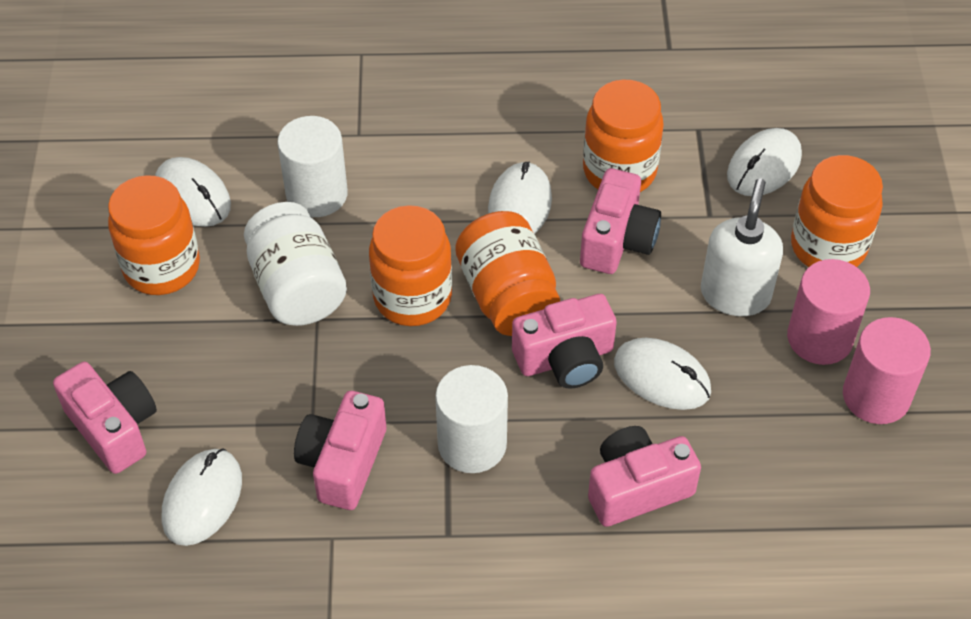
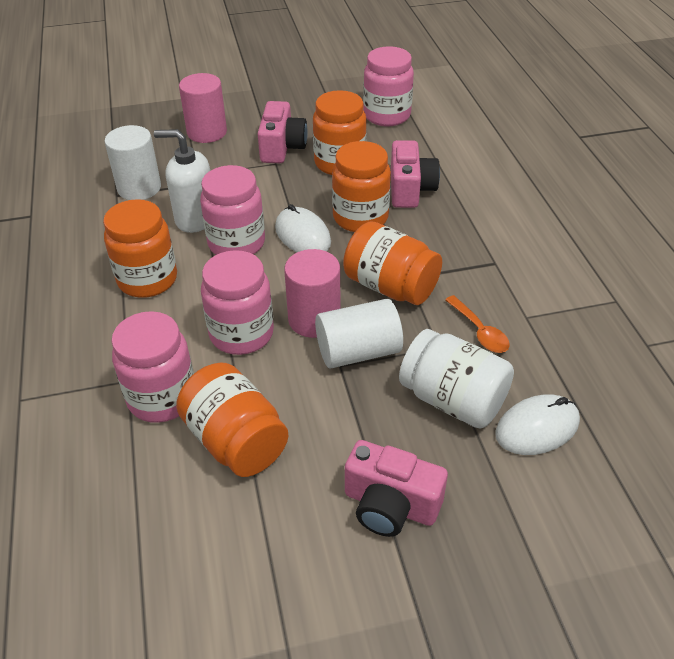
orange spoon: 0 -> 1
pink camera: 5 -> 3
pink jar: 0 -> 4
white mouse: 5 -> 2

